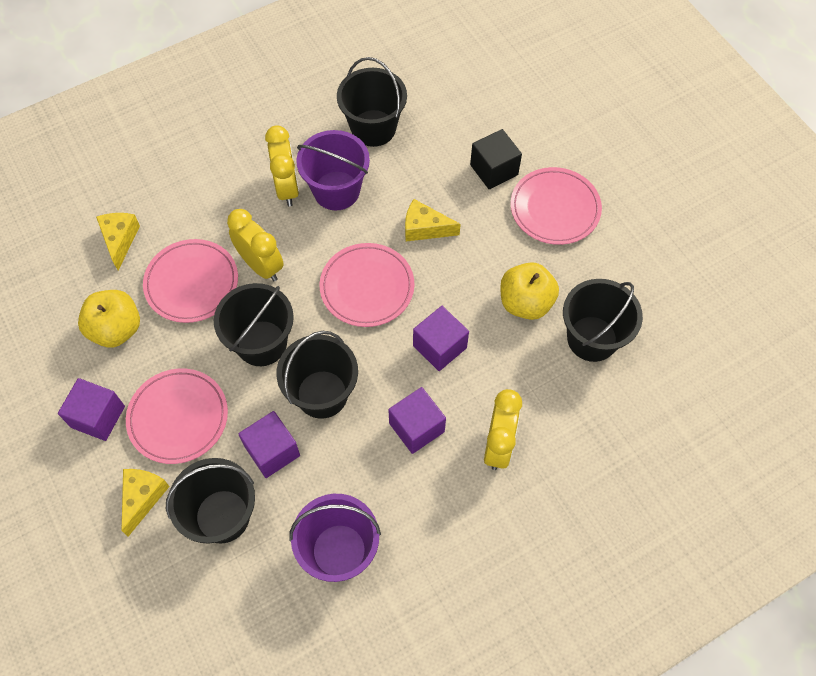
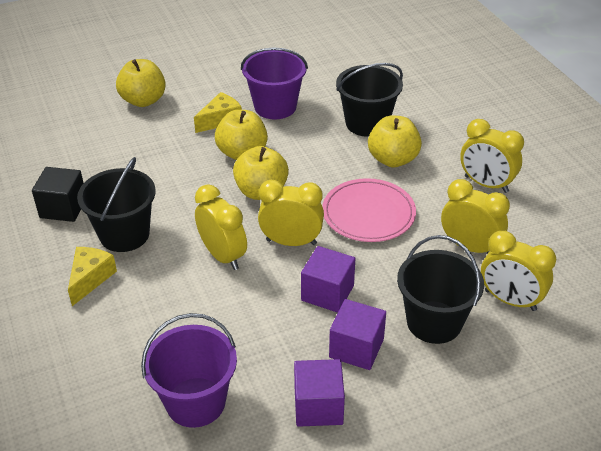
black bucket: 5 -> 3
pink plate: 4 -> 1
purple cube: 4 -> 3
yellow apple: 2 -> 4
yellow cheese: 3 -> 2
yellow clock: 3 -> 5

